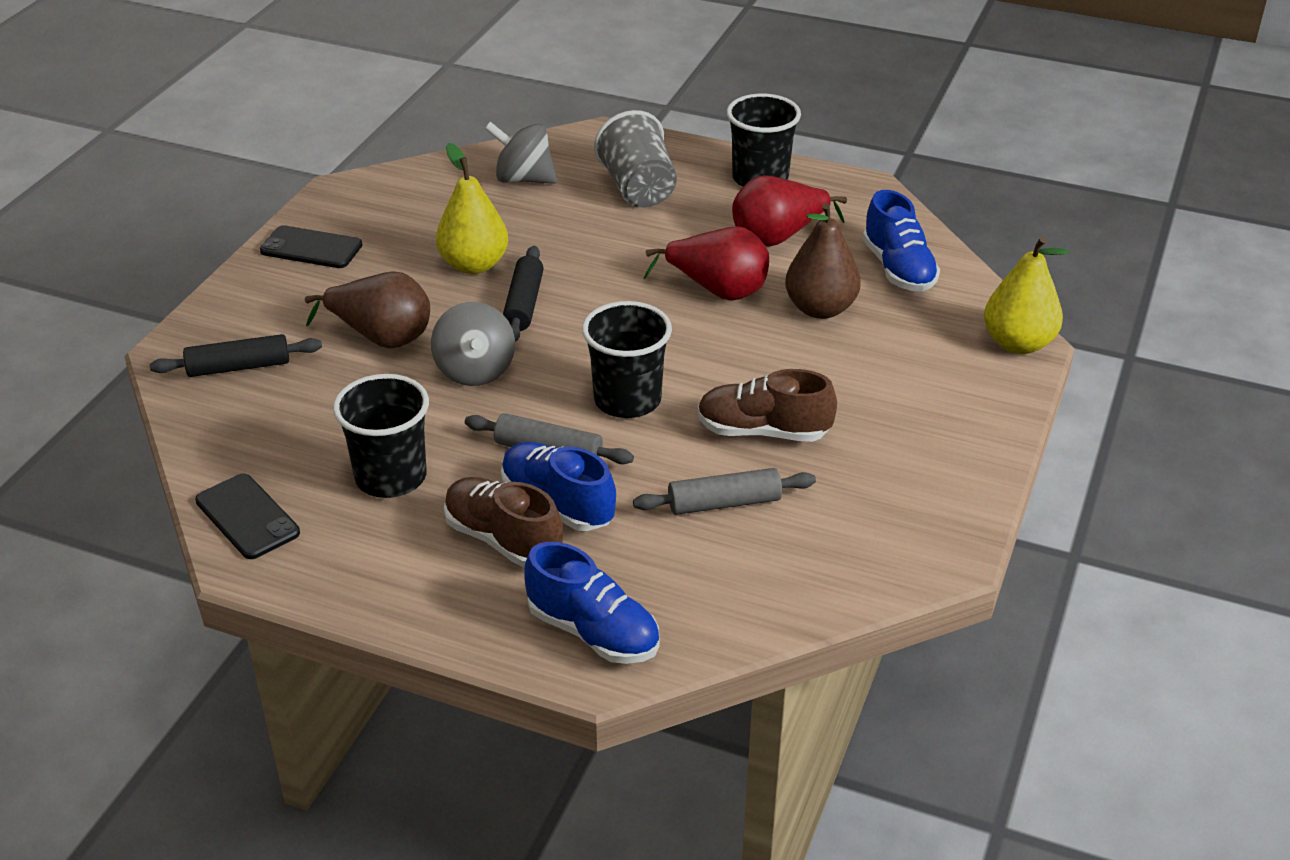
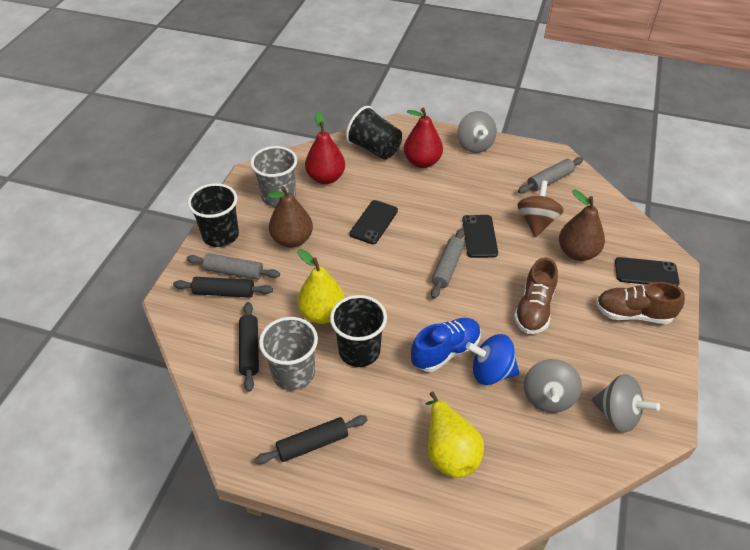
black phone: 2 -> 3
black rolling pin: 2 -> 3
blue shoe: 3 -> 1
blue spinning top: 0 -> 1
brown spinning top: 0 -> 1
grey cup: 1 -> 2
grey rolling pin: 2 -> 3
grey spinning top: 2 -> 3

